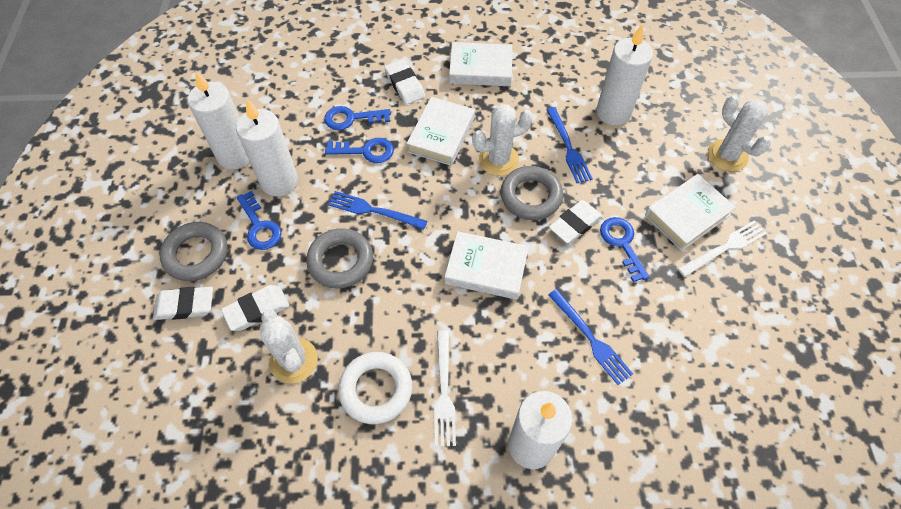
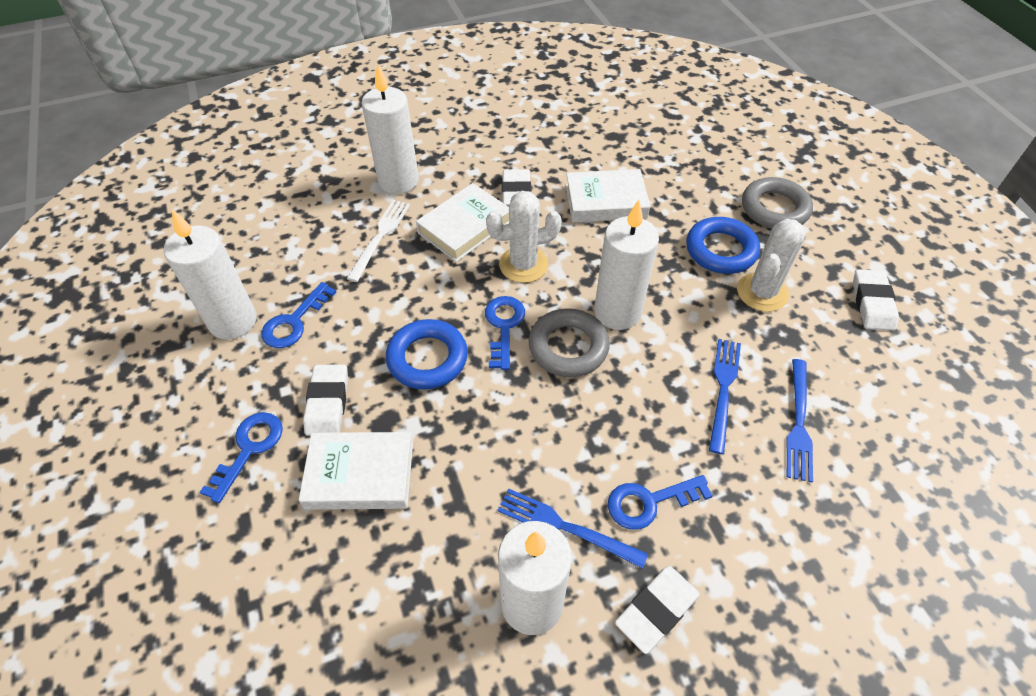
blue ring: 0 -> 2
grey ring: 3 -> 2
white book: 4 -> 3
white cactus: 3 -> 2
white fork: 2 -> 1
white ring: 1 -> 0

